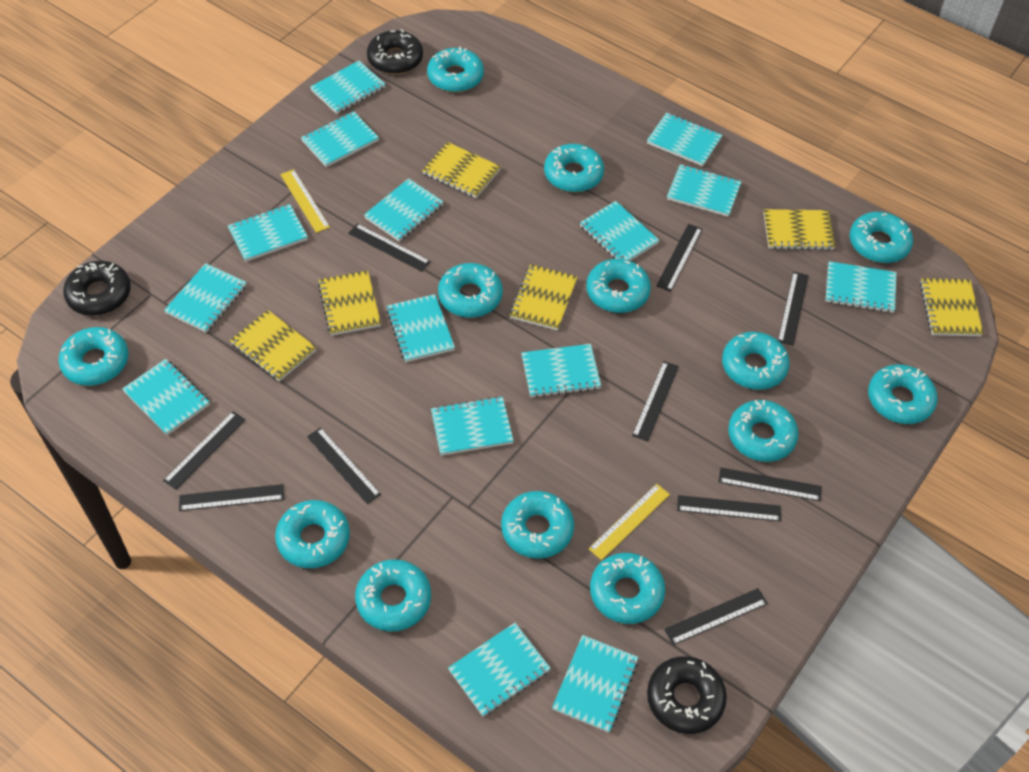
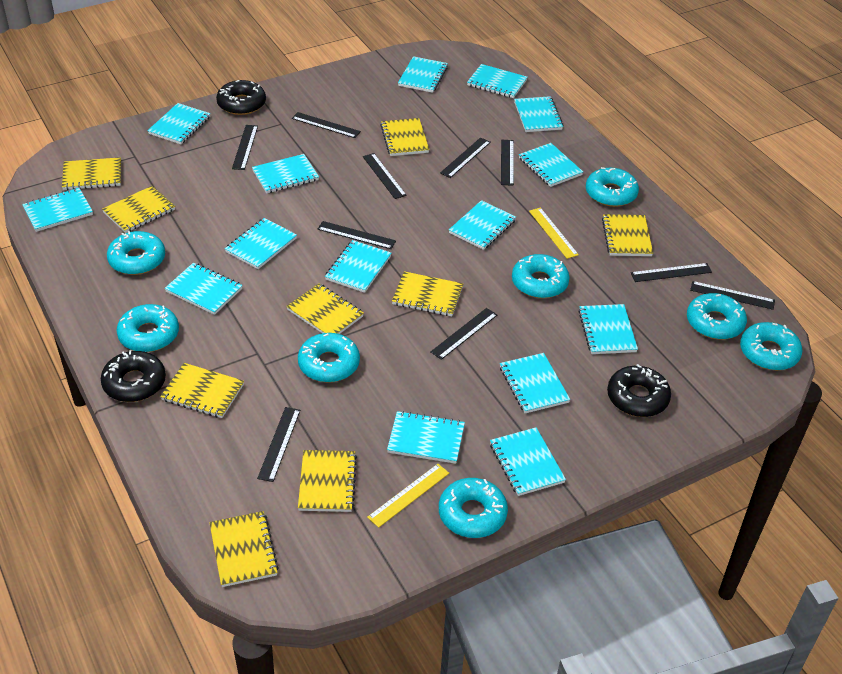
turquoise donut: 13 -> 8
yellow notebook: 6 -> 9

